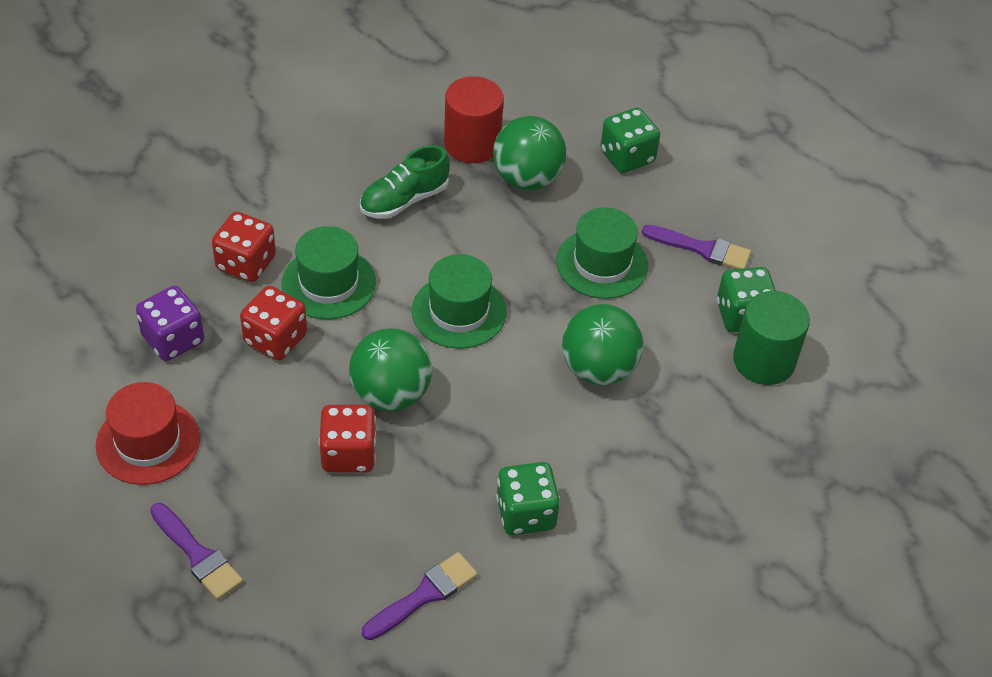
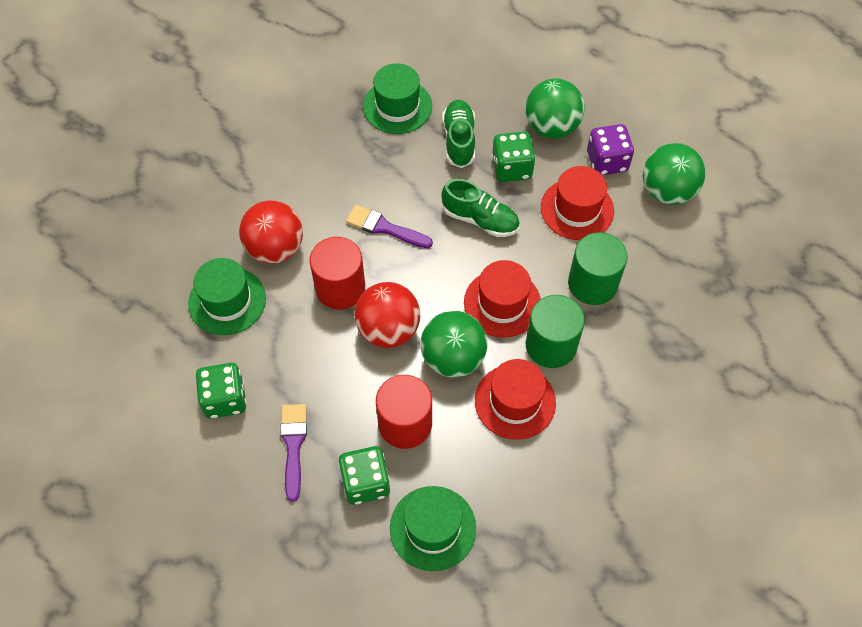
green cylinder: 1 -> 2
green shoe: 1 -> 2
purple brush: 3 -> 2
red ball: 0 -> 2
red cylinder: 1 -> 2
red dice: 3 -> 0
red hat: 1 -> 3

